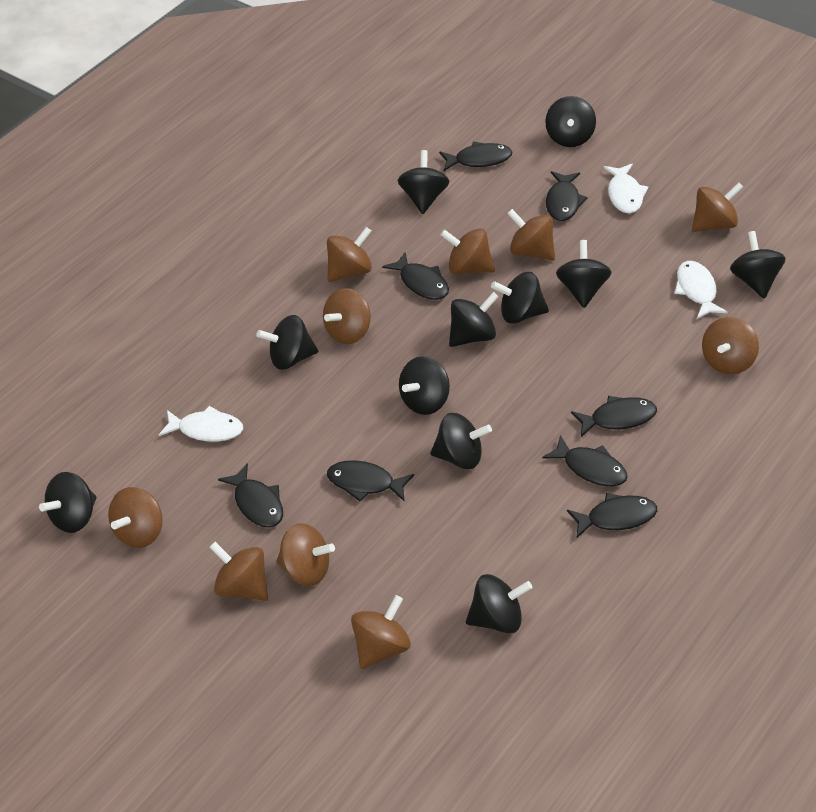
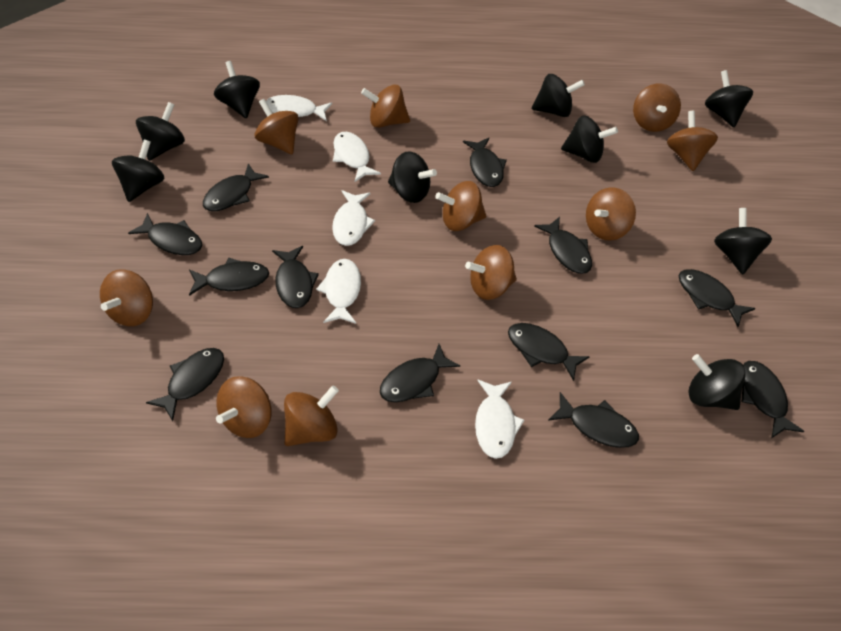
black fish: 8 -> 12
black spinning top: 11 -> 9
white fish: 3 -> 5

